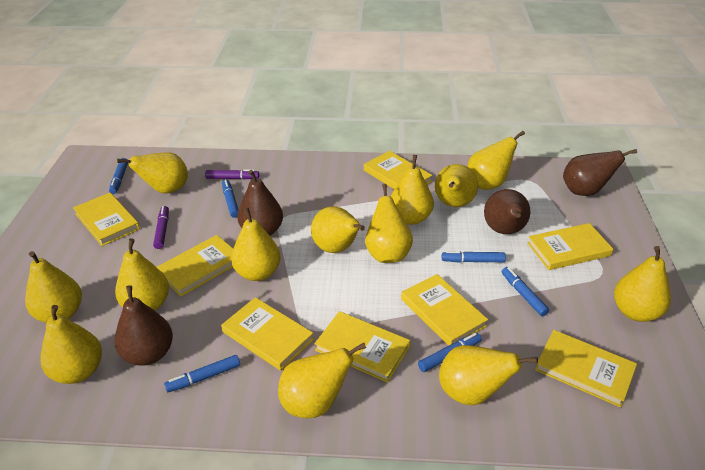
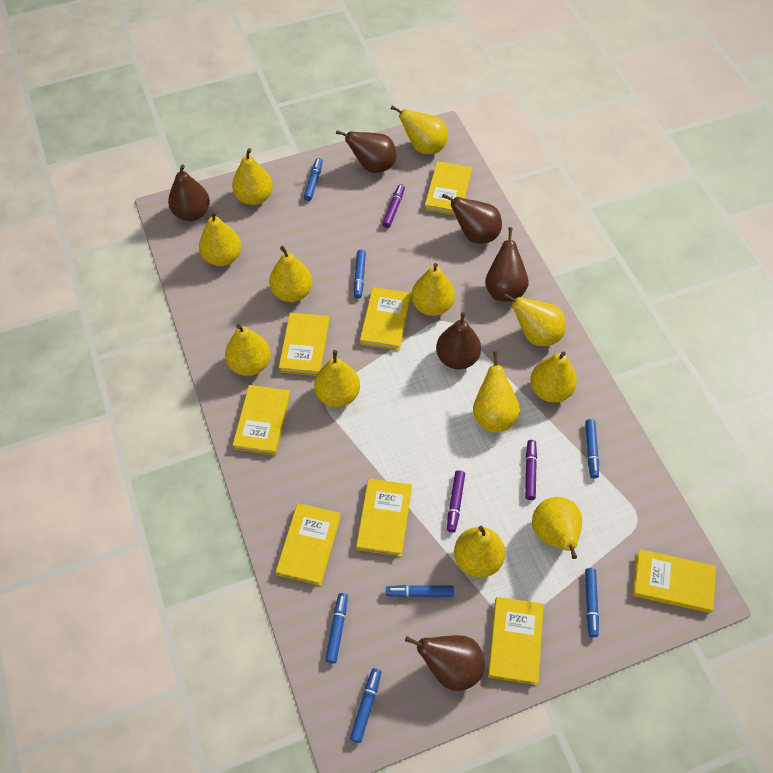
blue marker: 6 -> 7
brown pear: 4 -> 6
purple marker: 2 -> 3
yellow pear: 13 -> 12

